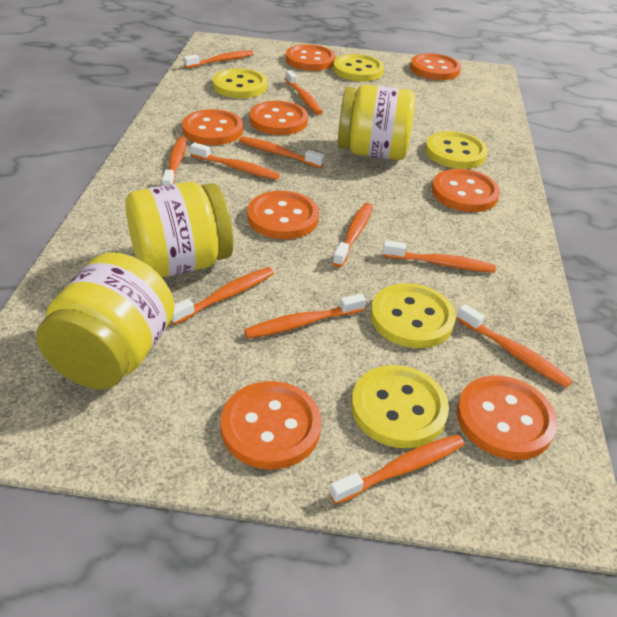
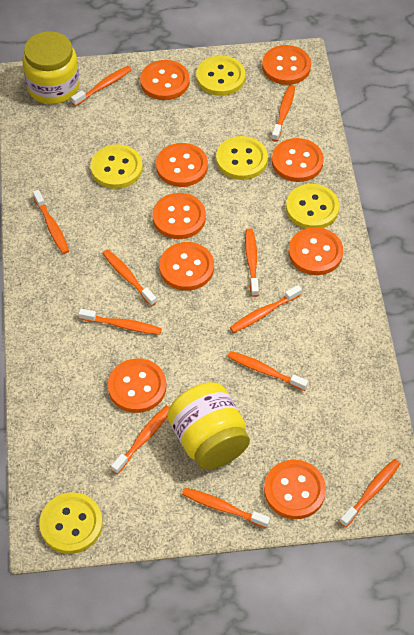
orange button: 8 -> 9
yellow jar: 3 -> 2

